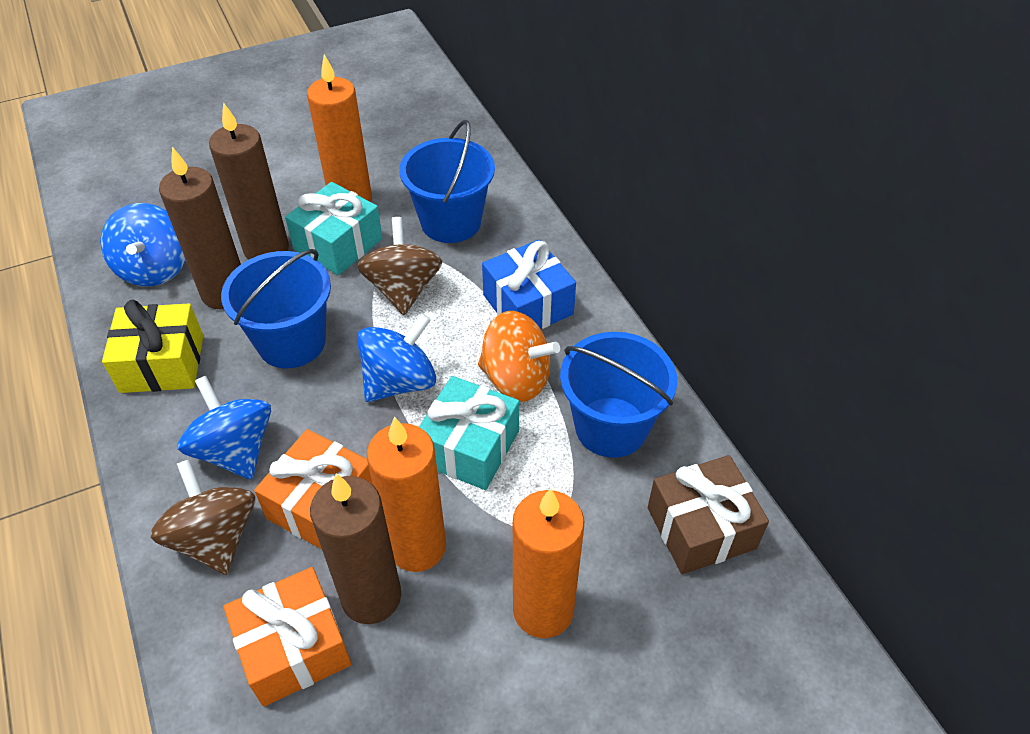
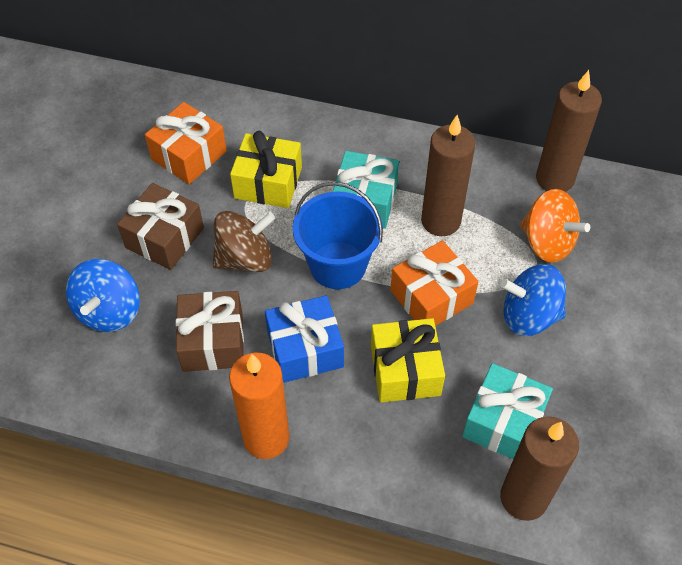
blue bucket: 3 -> 1
blue spinning top: 3 -> 2
brown gift: 1 -> 2
brown spinning top: 2 -> 1
orange candle: 3 -> 1
yellow gift: 1 -> 2

